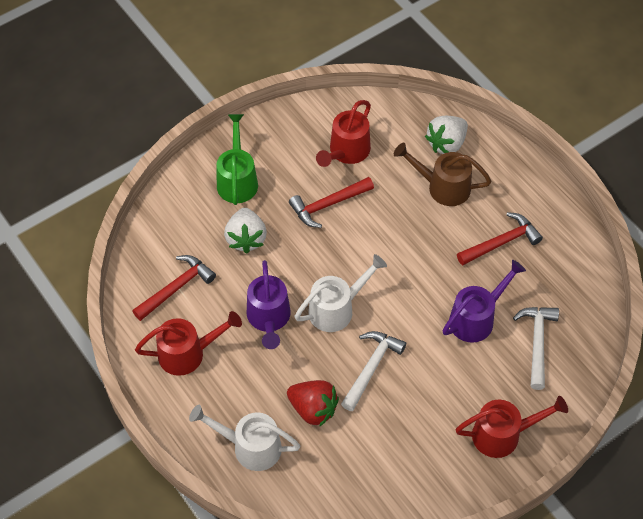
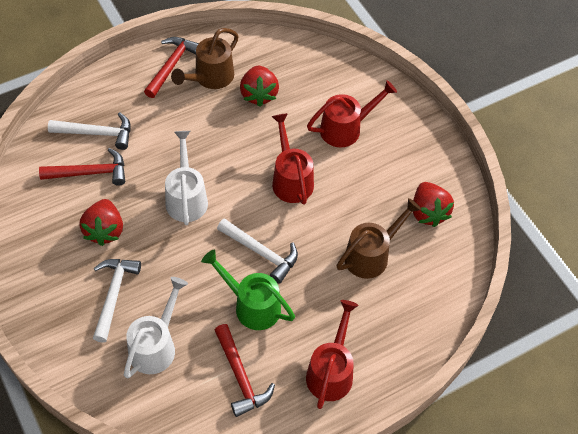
brown watering can: 1 -> 2
purple watering can: 2 -> 0
red strawberry: 1 -> 3
white hammer: 2 -> 3
white strawberry: 2 -> 0

